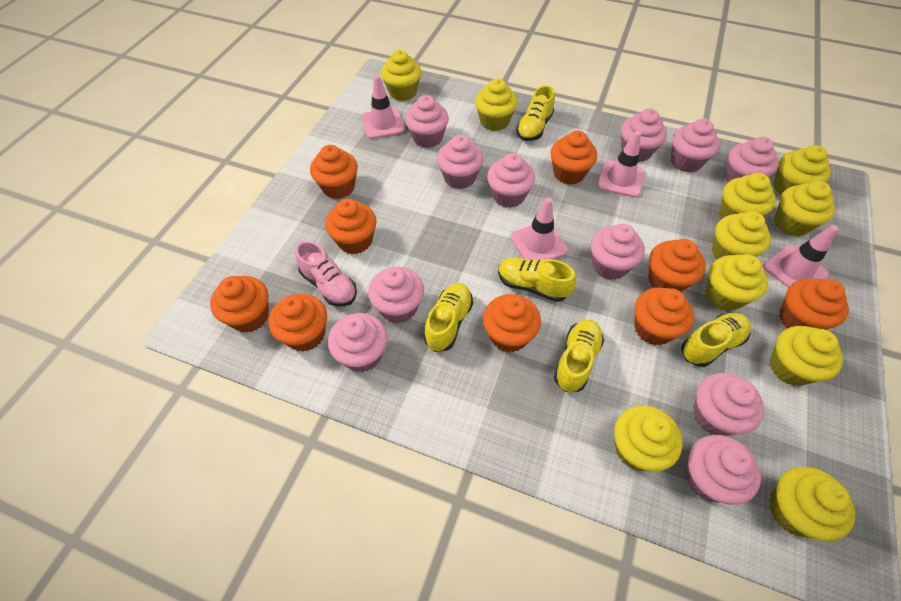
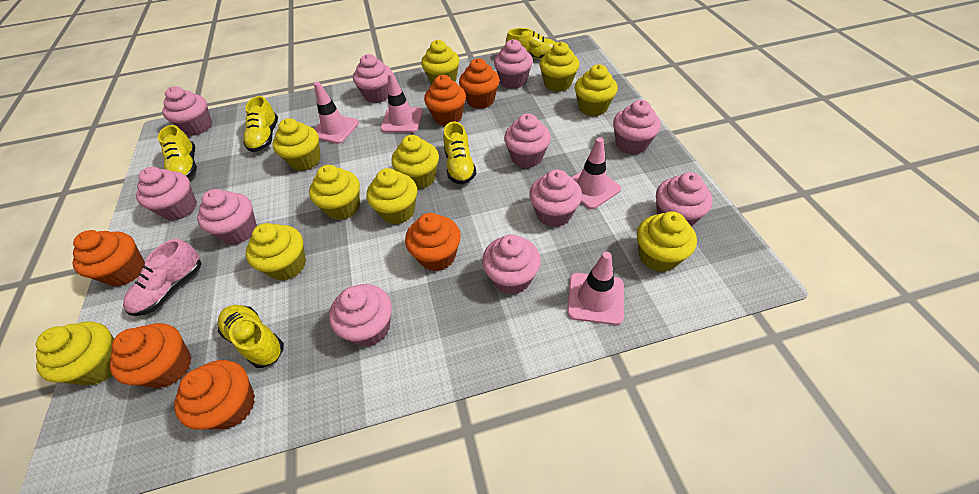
orange cupcake: 9 -> 6

